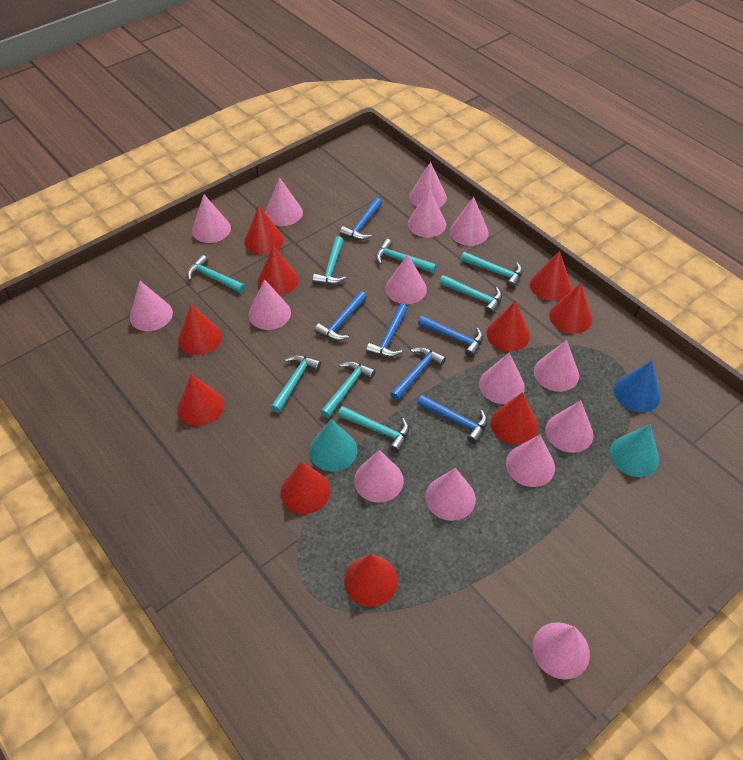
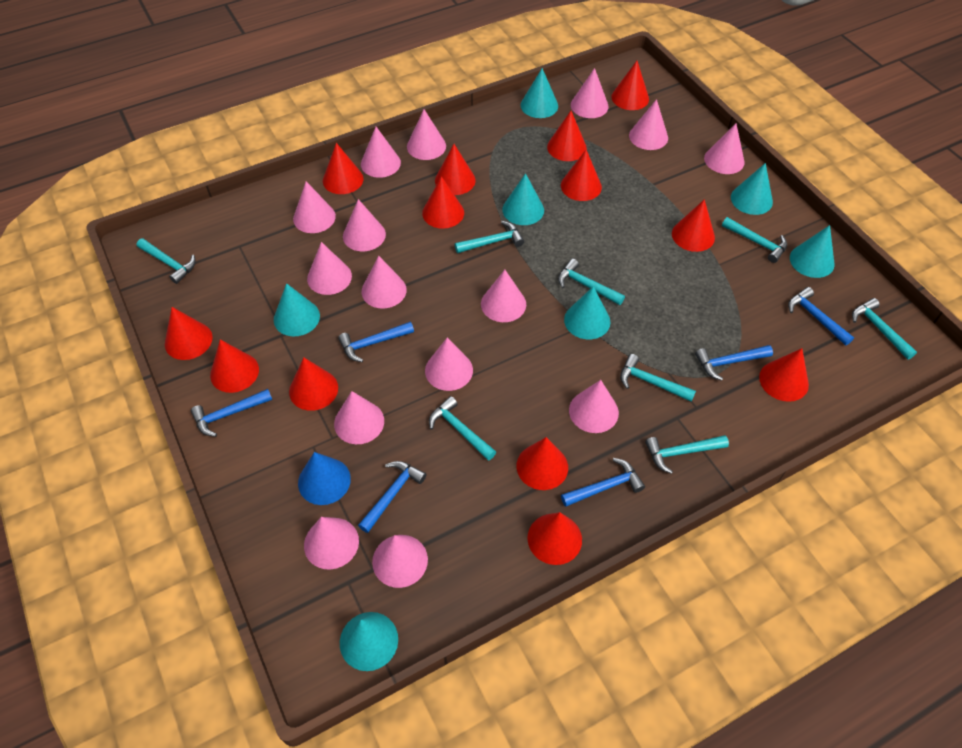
red cone: 10 -> 13
turquoise cone: 2 -> 7

